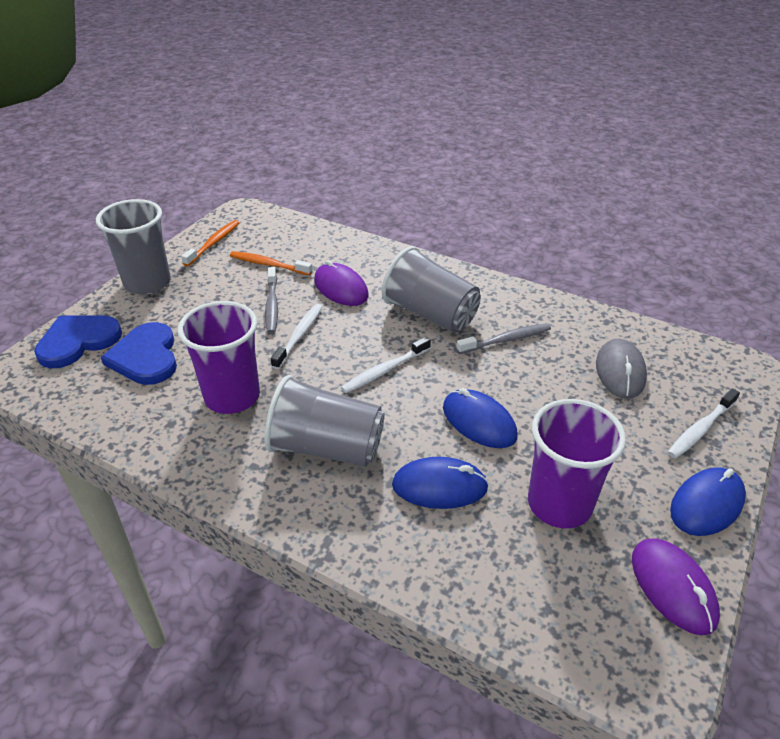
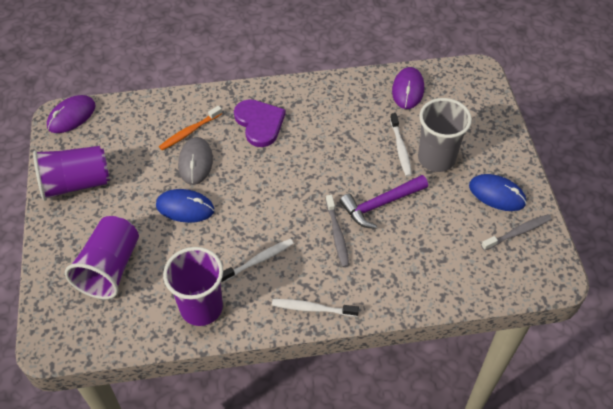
blue heart: 2 -> 0
blue mouse: 3 -> 2
grey cup: 3 -> 1
orange toothbrush: 2 -> 1
purple cup: 2 -> 3
purple hammer: 0 -> 1
purple heart: 0 -> 1

